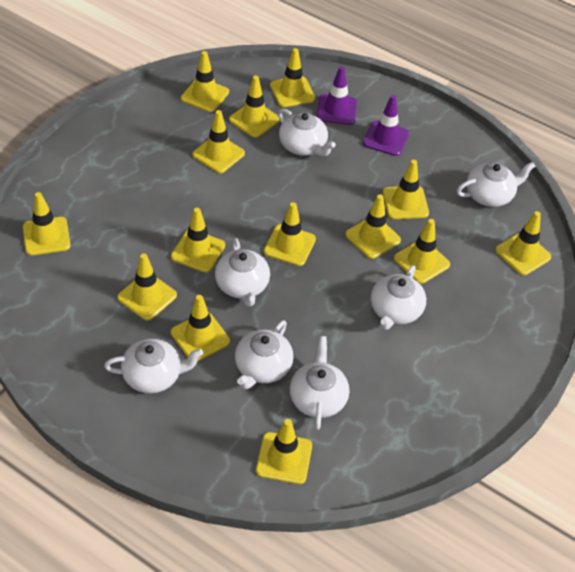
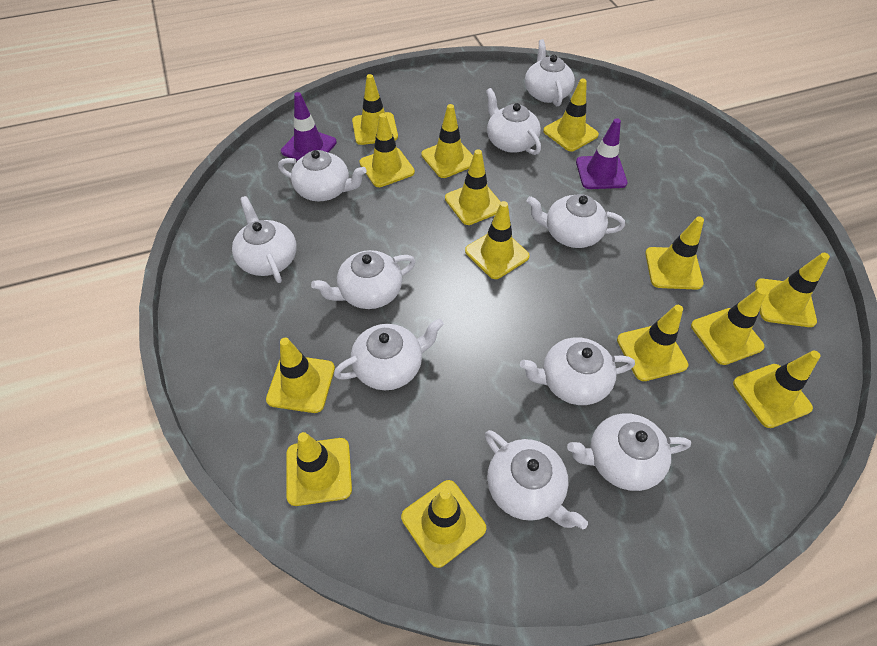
white teapot: 7 -> 10

